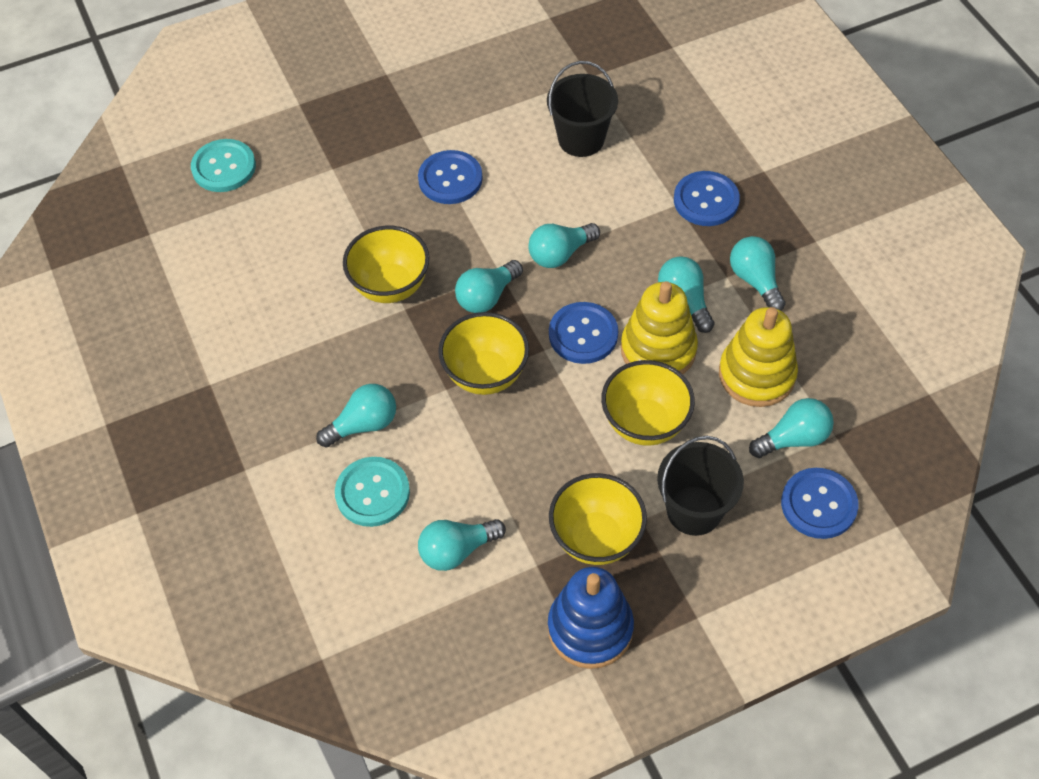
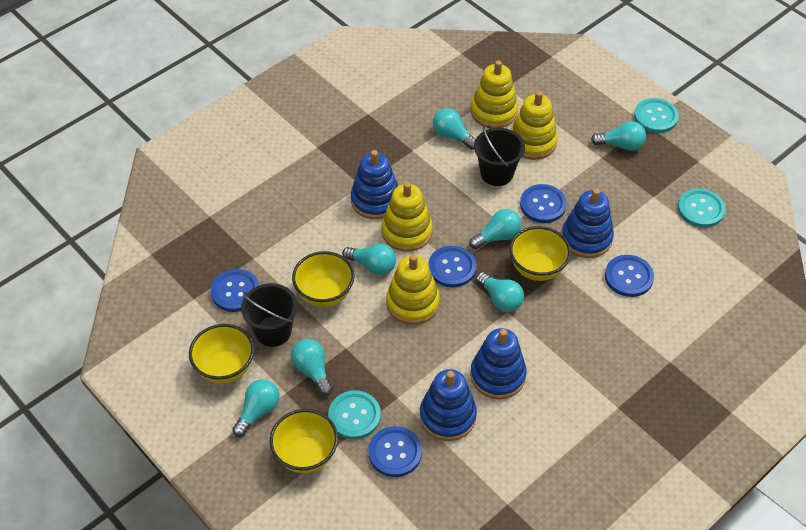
blue button: 4 -> 5
blue stacking toy: 1 -> 4
turquoise button: 2 -> 3
yellow stacking toy: 2 -> 4

